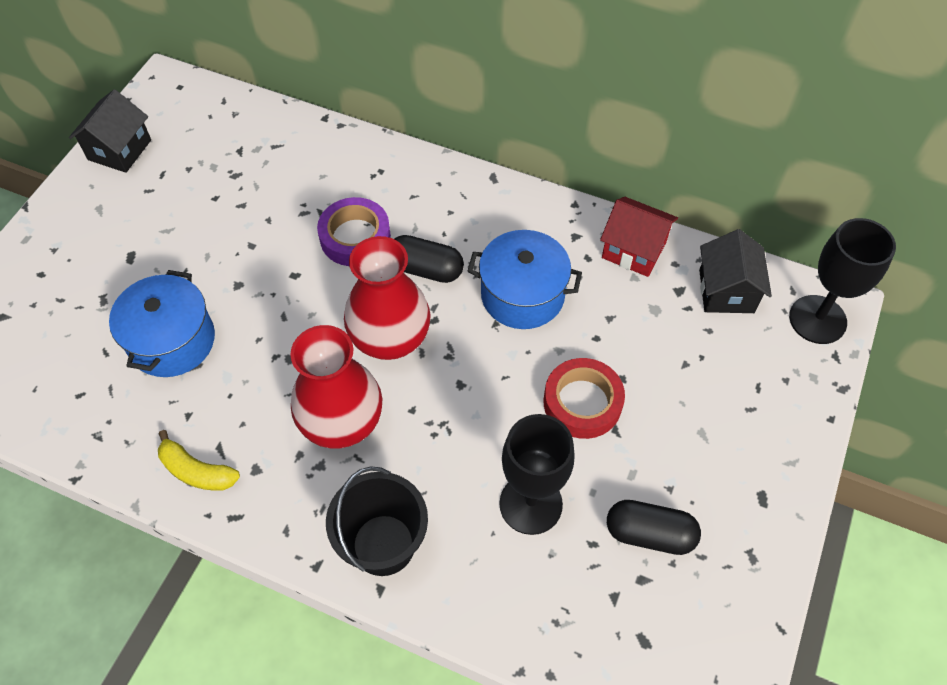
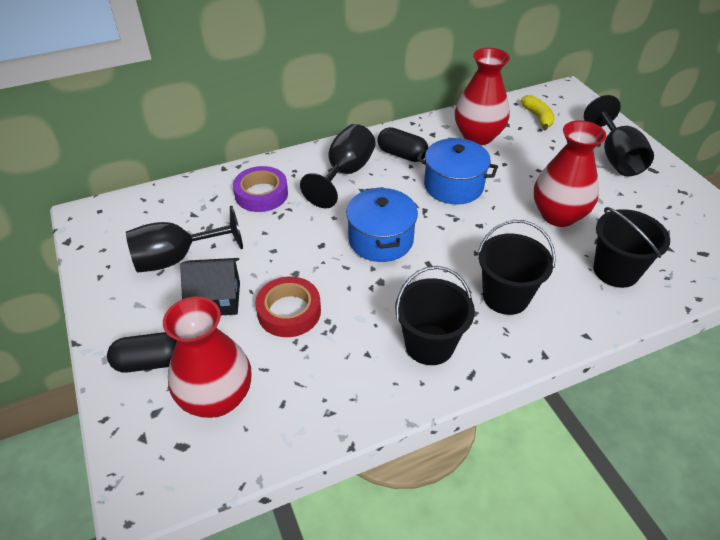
black bucket: 1 -> 3
black goblet: 2 -> 3
black house: 2 -> 1
red house: 1 -> 0
red vase: 2 -> 3

